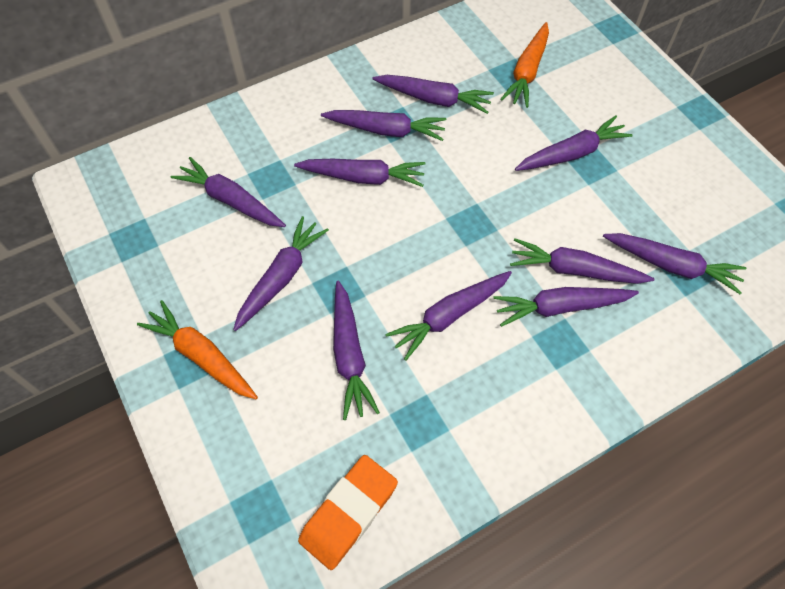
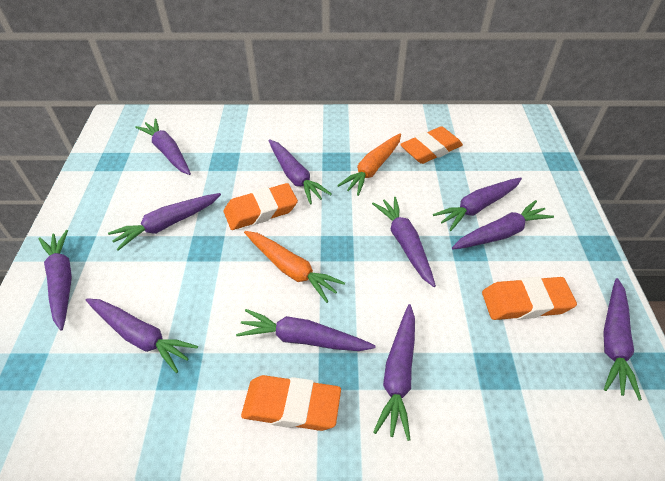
orange eraser: 1 -> 4

